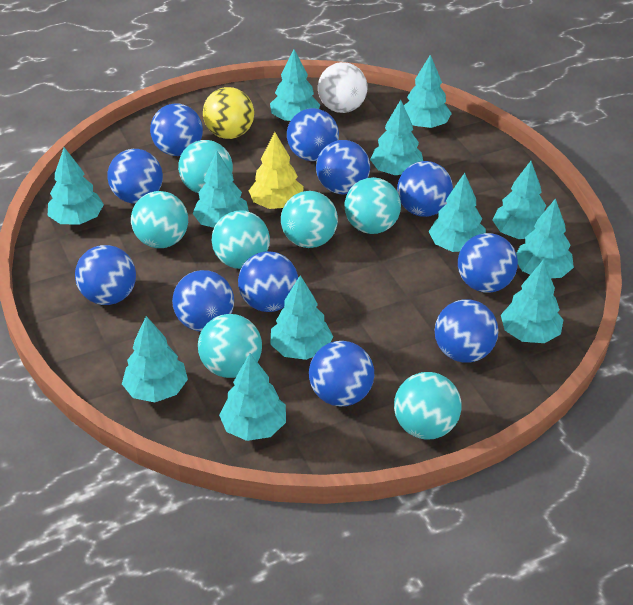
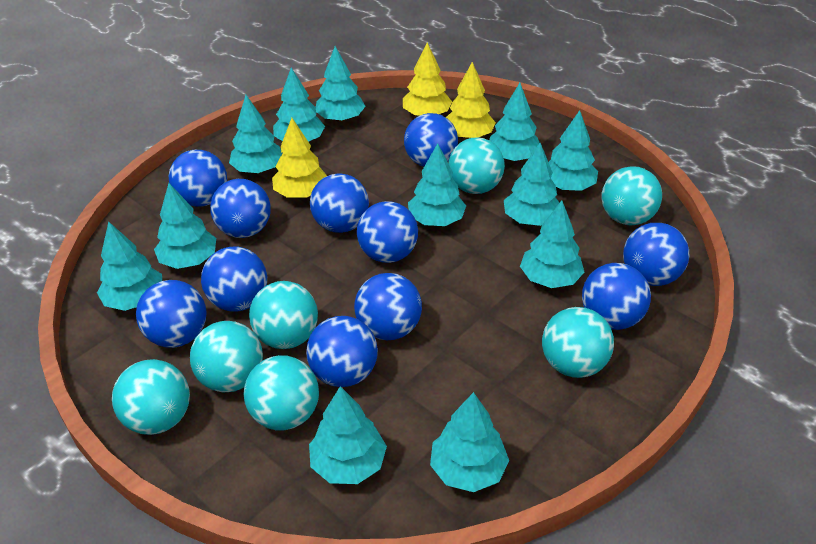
white ball: 1 -> 0
yellow ball: 1 -> 0
yellow tree: 1 -> 3

